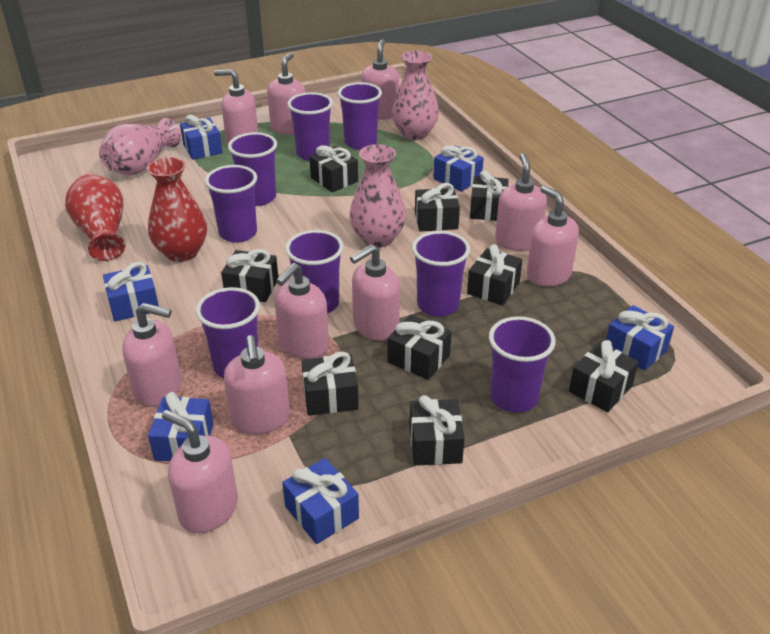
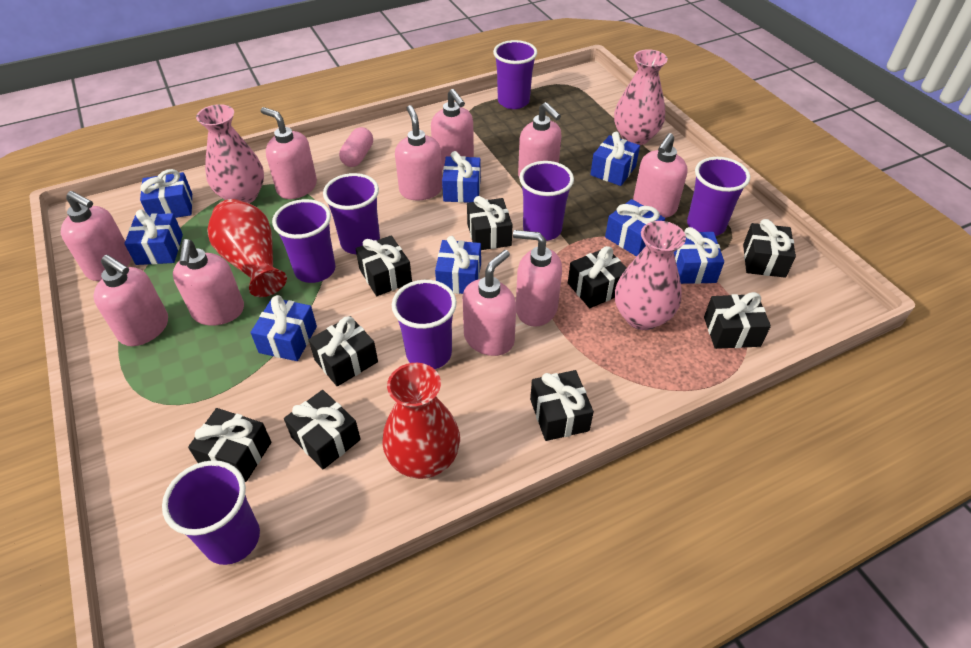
blue gift: 6 -> 8
pink capsule: 0 -> 1
purple cup: 8 -> 7

